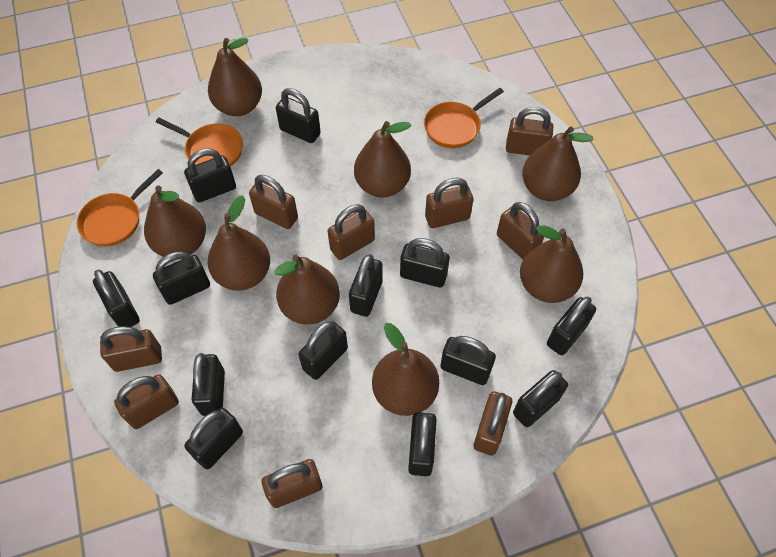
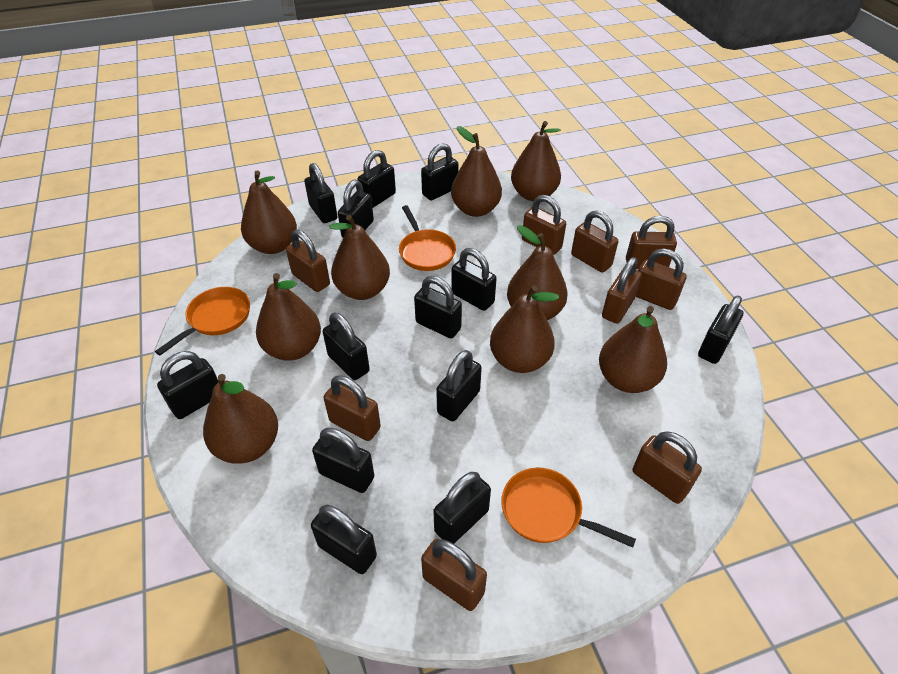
brown pear: 8 -> 9

